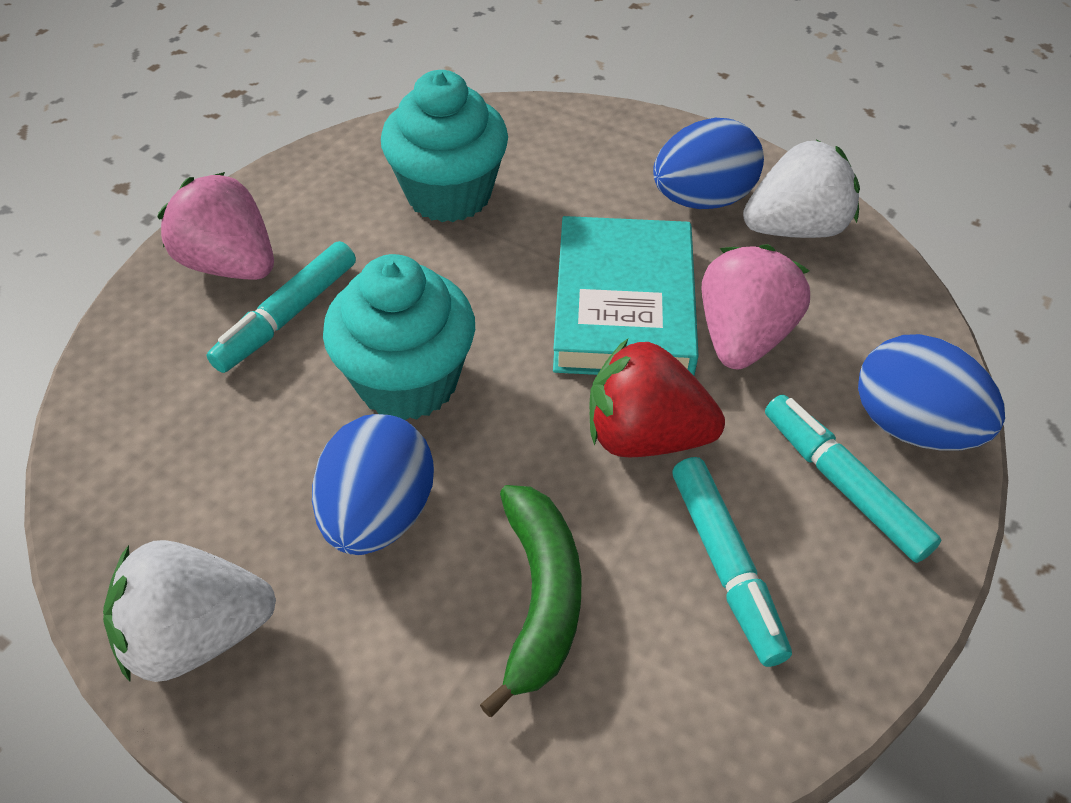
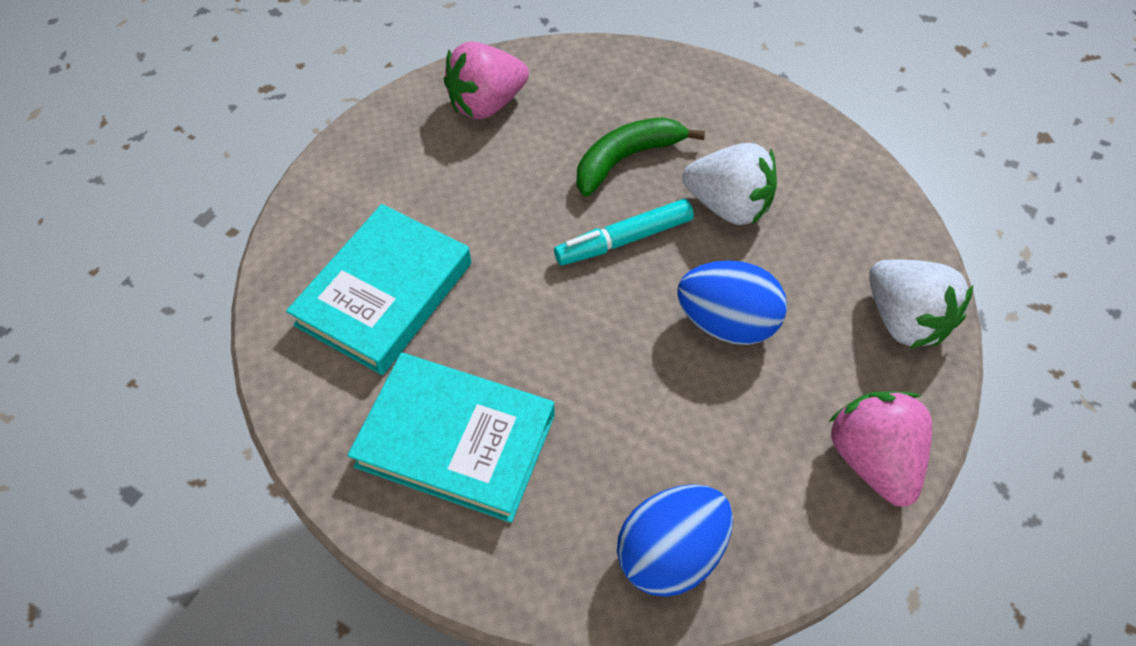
blue egg: 3 -> 2
red strawberry: 1 -> 0
turquoise book: 1 -> 2
turquoise cupcake: 2 -> 0
turquoise marker: 3 -> 1

